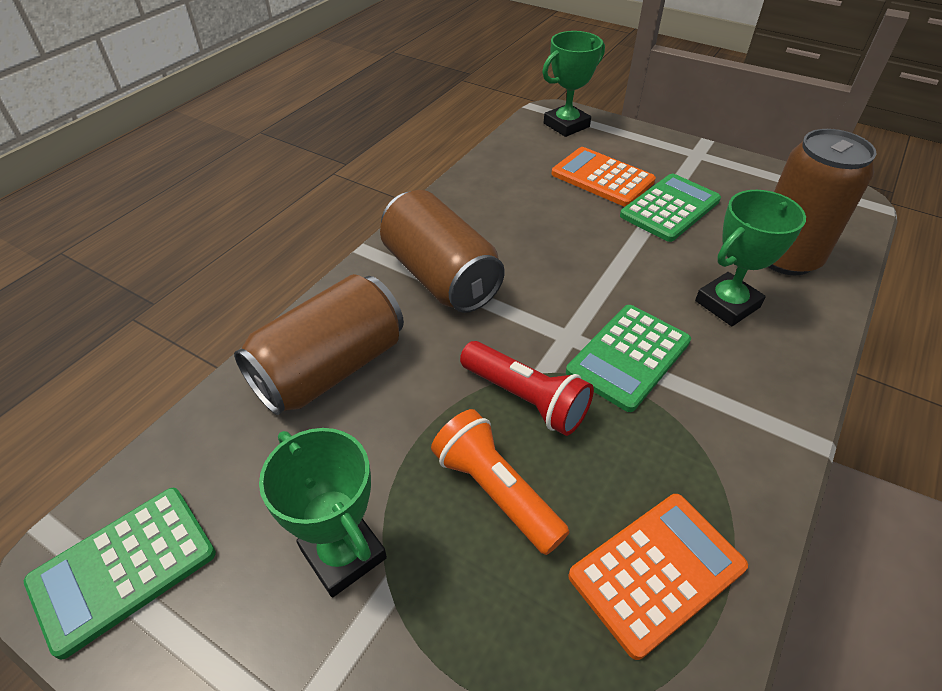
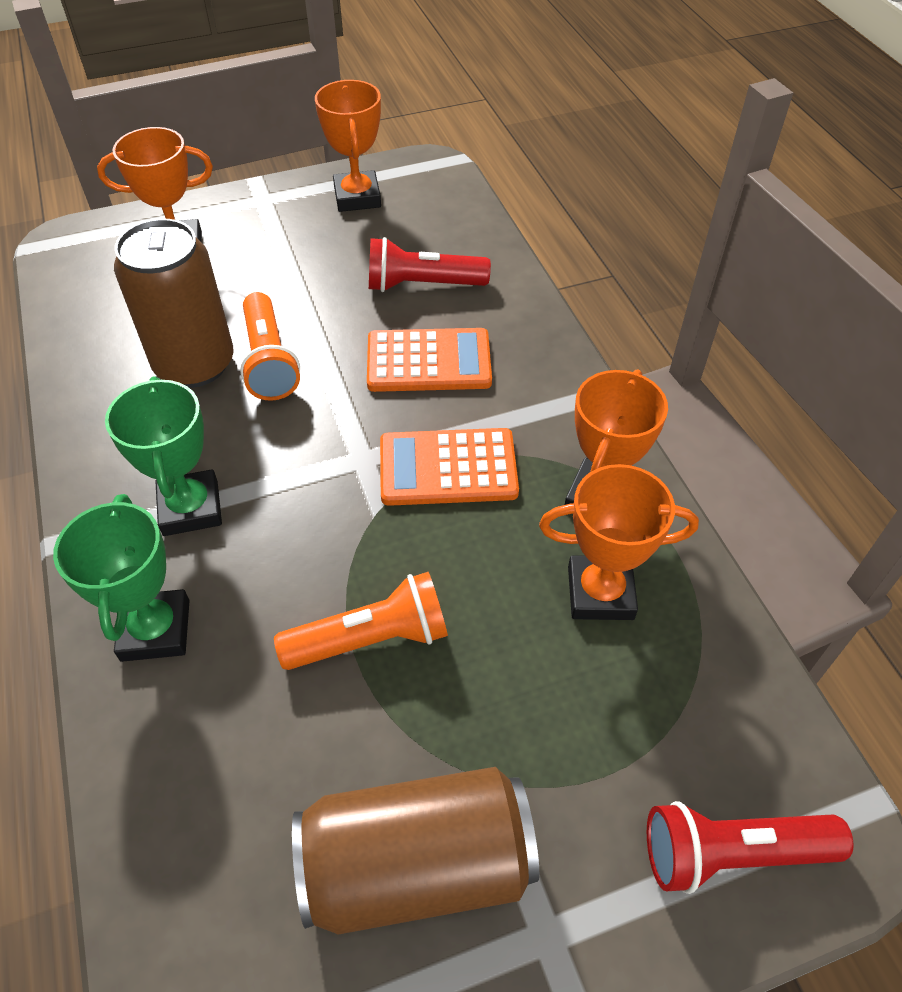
brown can: 3 -> 2
green calculator: 3 -> 0
green trophy: 3 -> 2
orange flashlight: 1 -> 2
orange trophy: 0 -> 4
red flashlight: 1 -> 2

